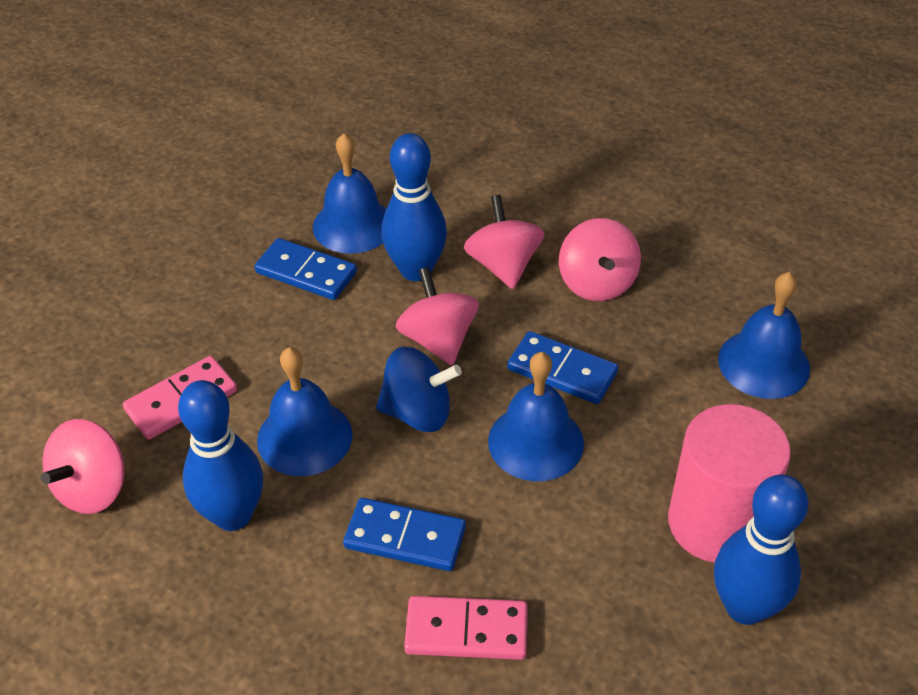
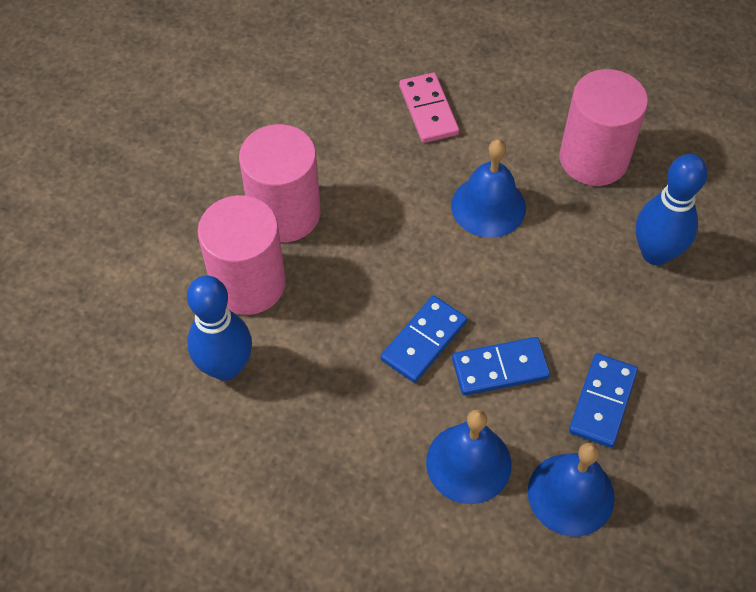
blue bell: 4 -> 3
blue bowling pin: 3 -> 2
blue spinning top: 1 -> 0
pink cylinder: 1 -> 3
pink domino: 2 -> 1
pink spinning top: 4 -> 0

